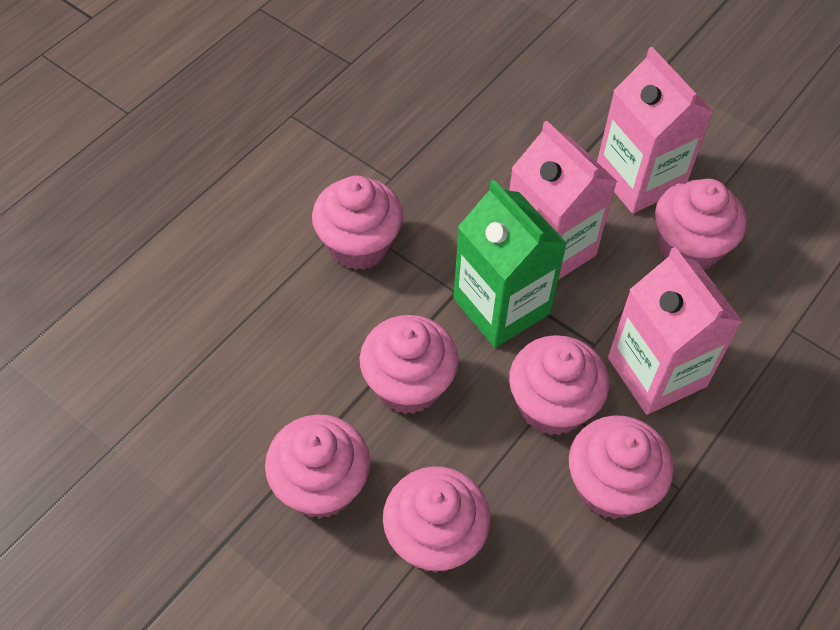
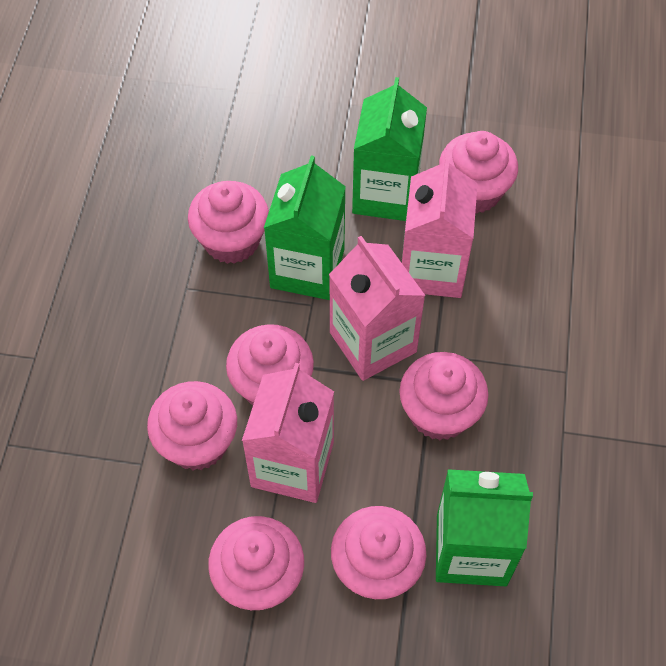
green carton: 1 -> 3

